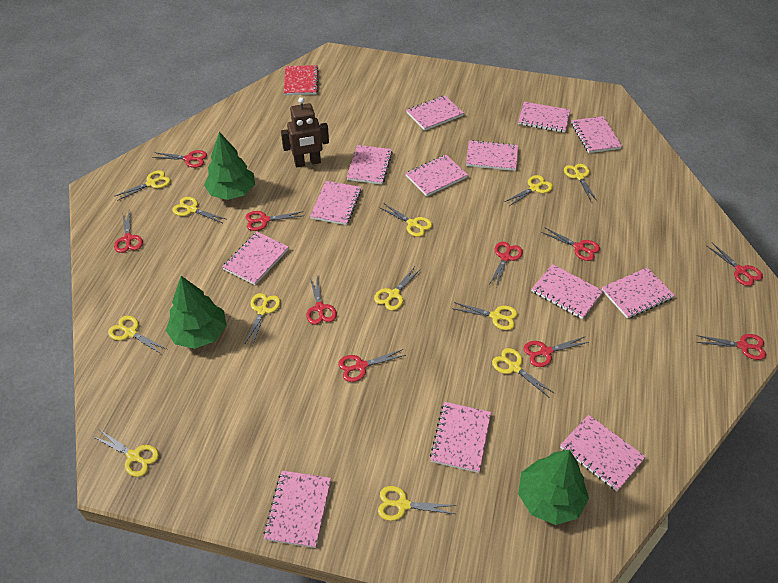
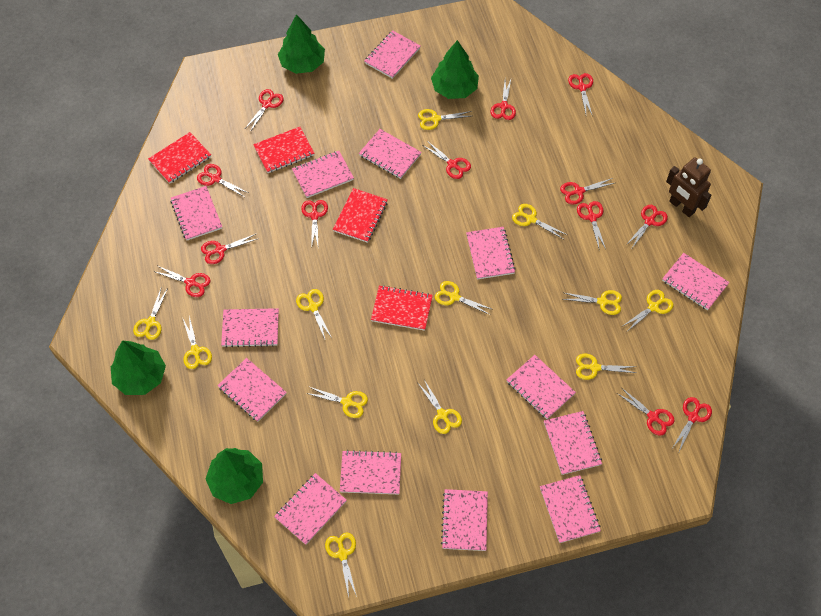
green tree: 3 -> 4
pink notebook: 13 -> 14
red notebook: 1 -> 4
red scissors: 10 -> 13

